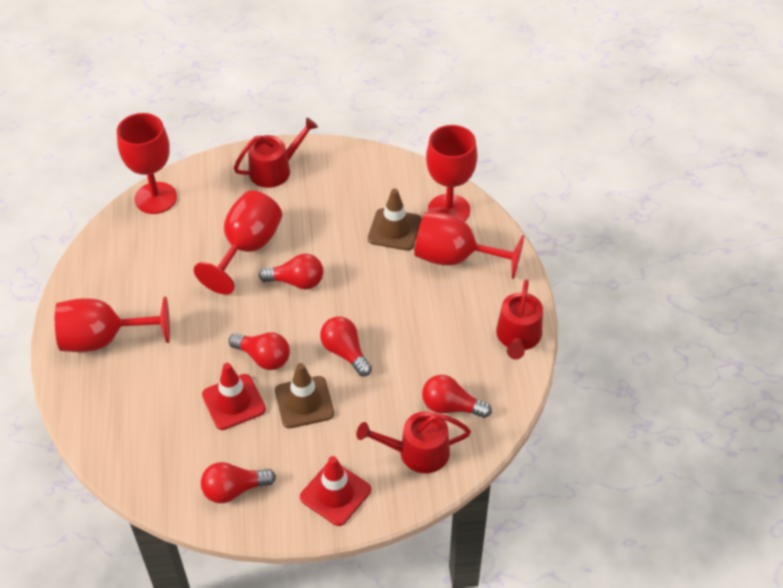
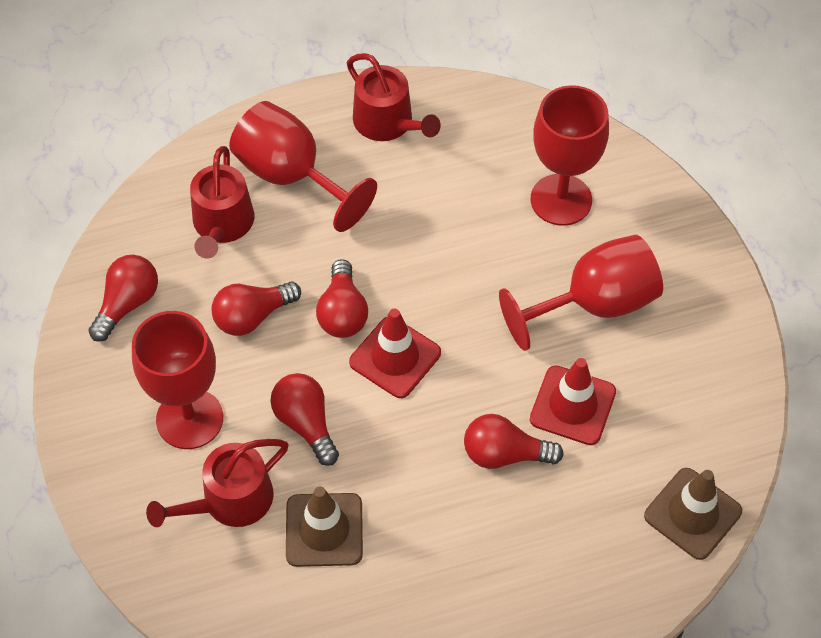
red goblet: 5 -> 4

